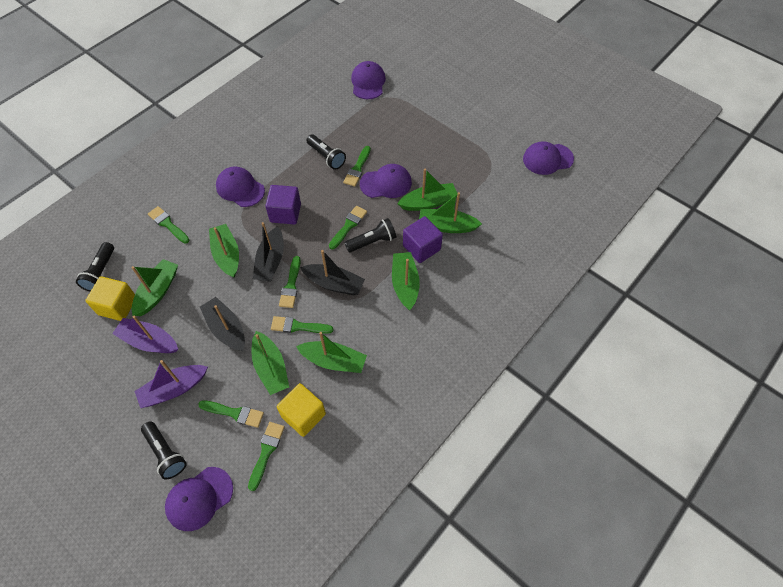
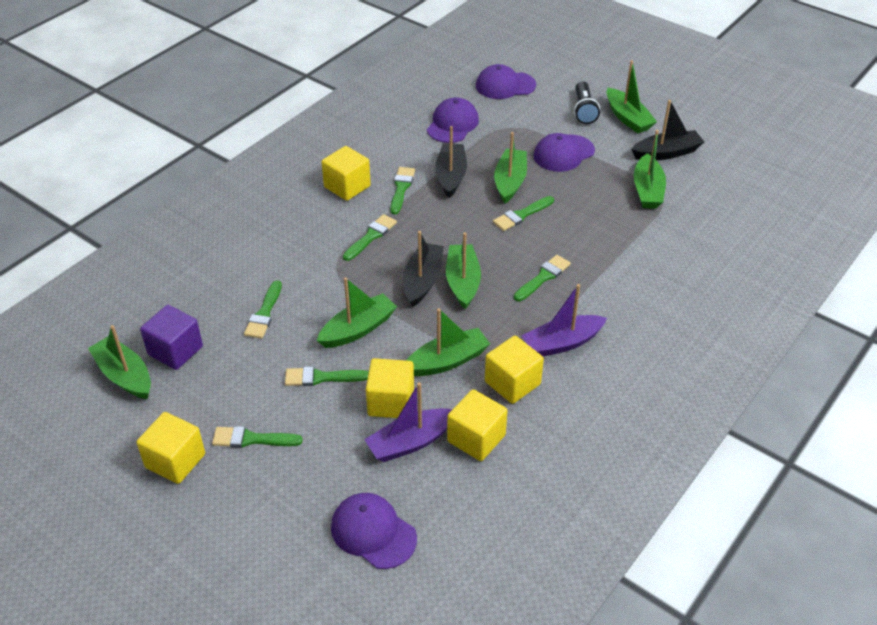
black flashlight: 4 -> 1
purple cap: 5 -> 4
purple cube: 2 -> 1
yellow cube: 2 -> 5

